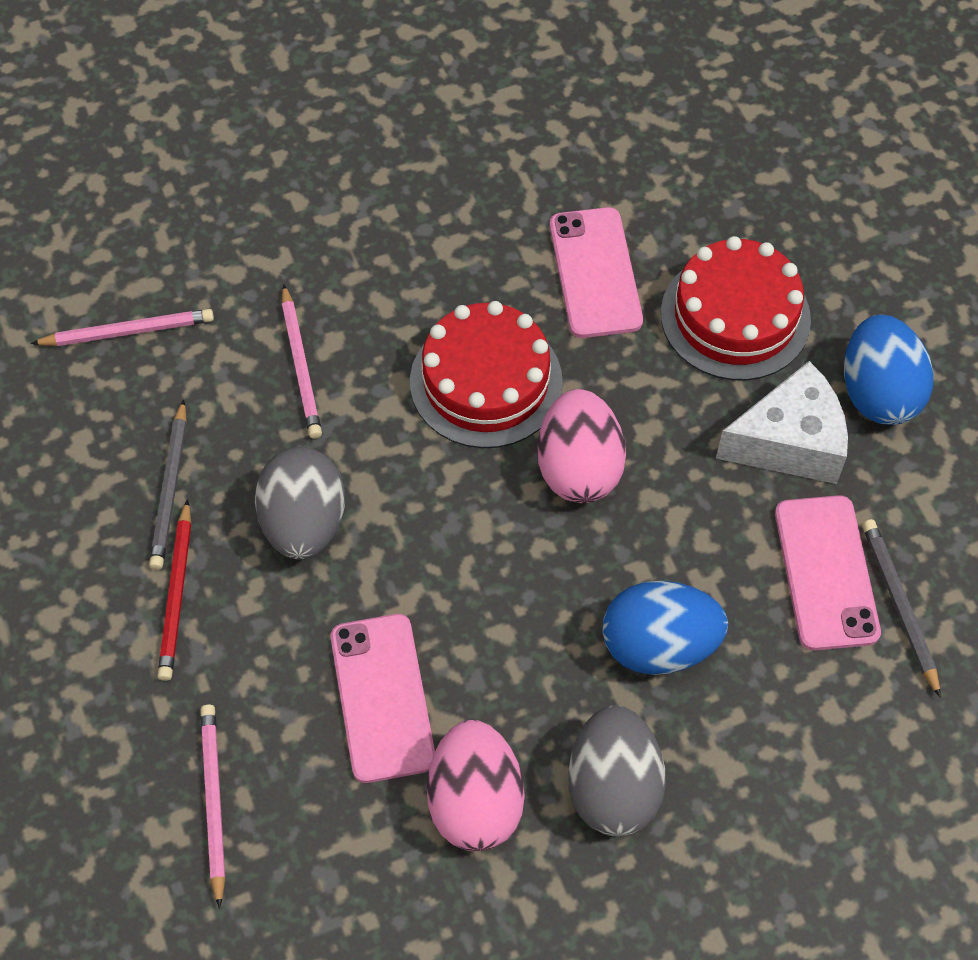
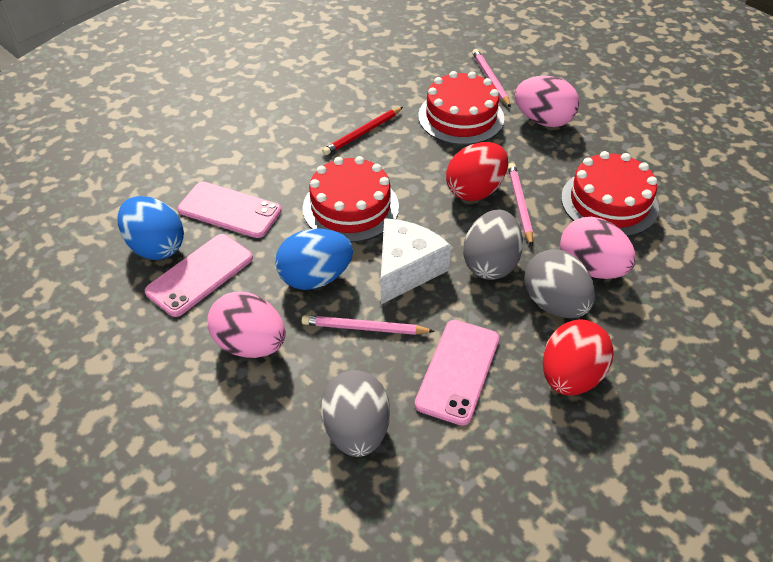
grey egg: 2 -> 3
grey pencil: 2 -> 0
pink egg: 2 -> 3
red cake: 2 -> 3
red egg: 0 -> 2

